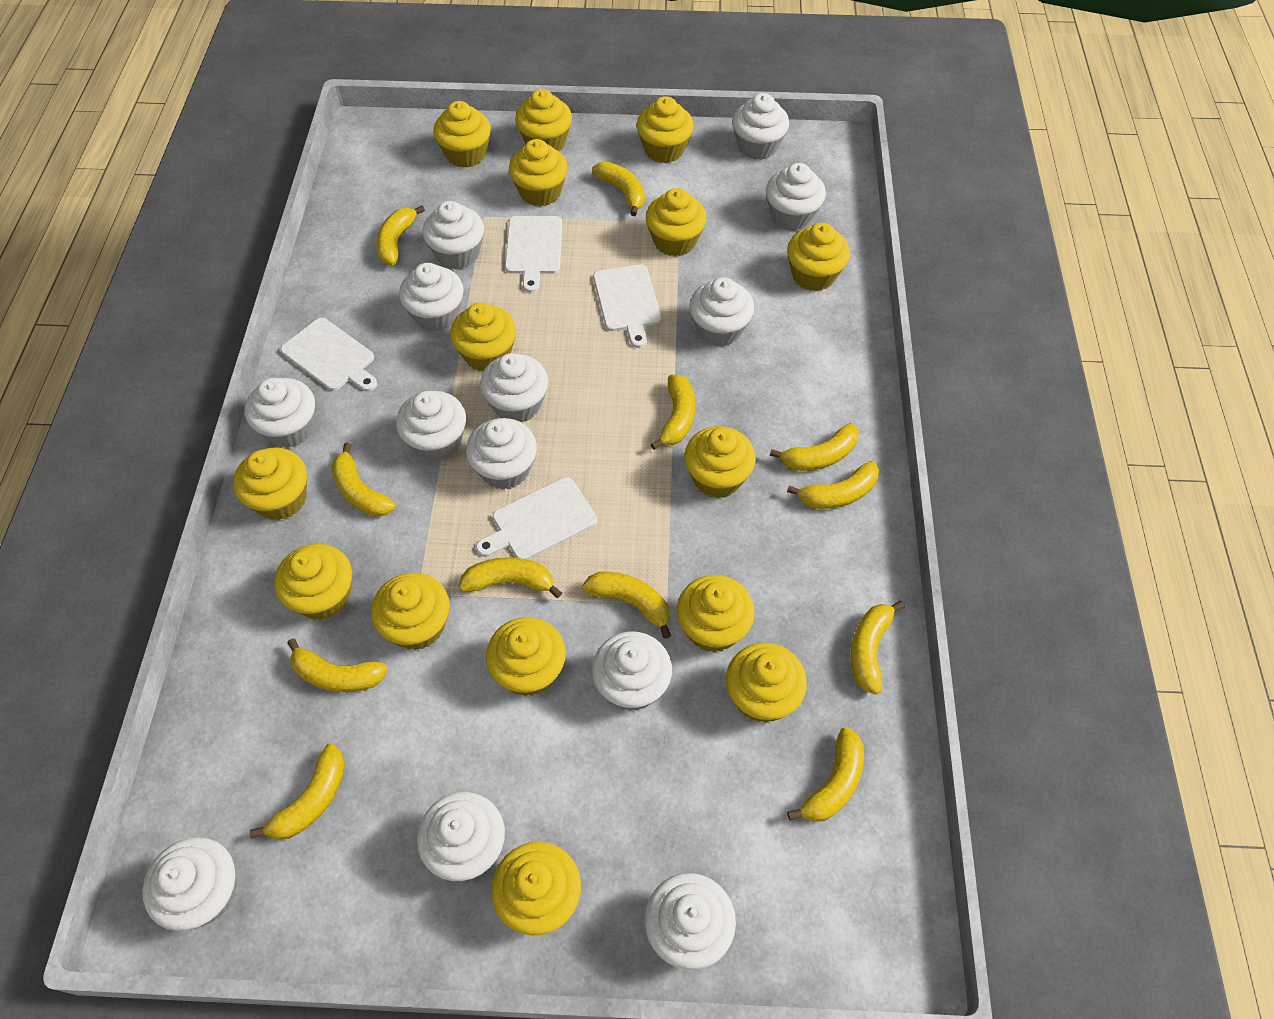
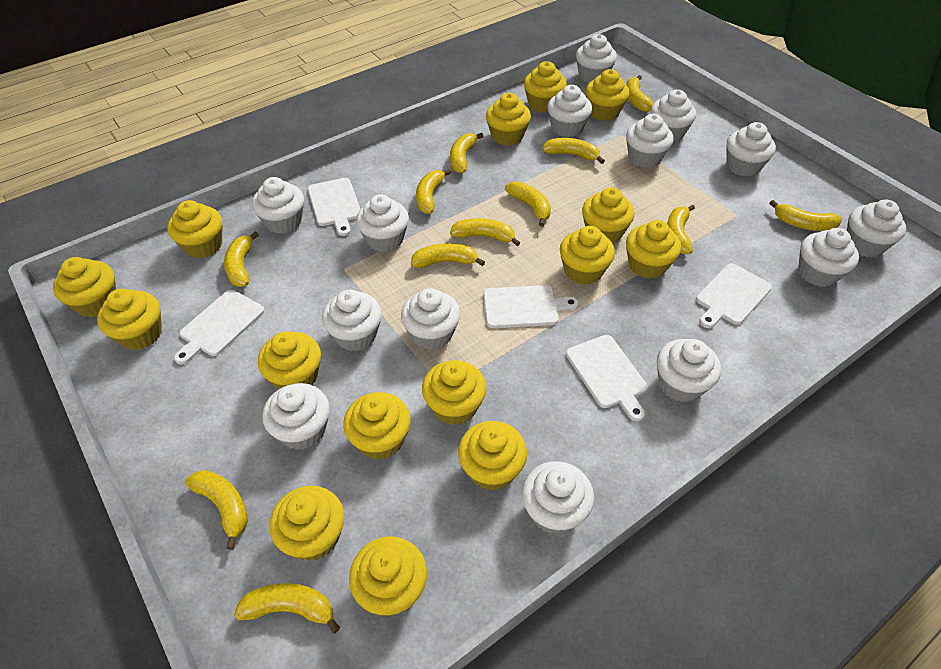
white cupcake: 13 -> 14
white cutting board: 4 -> 5

